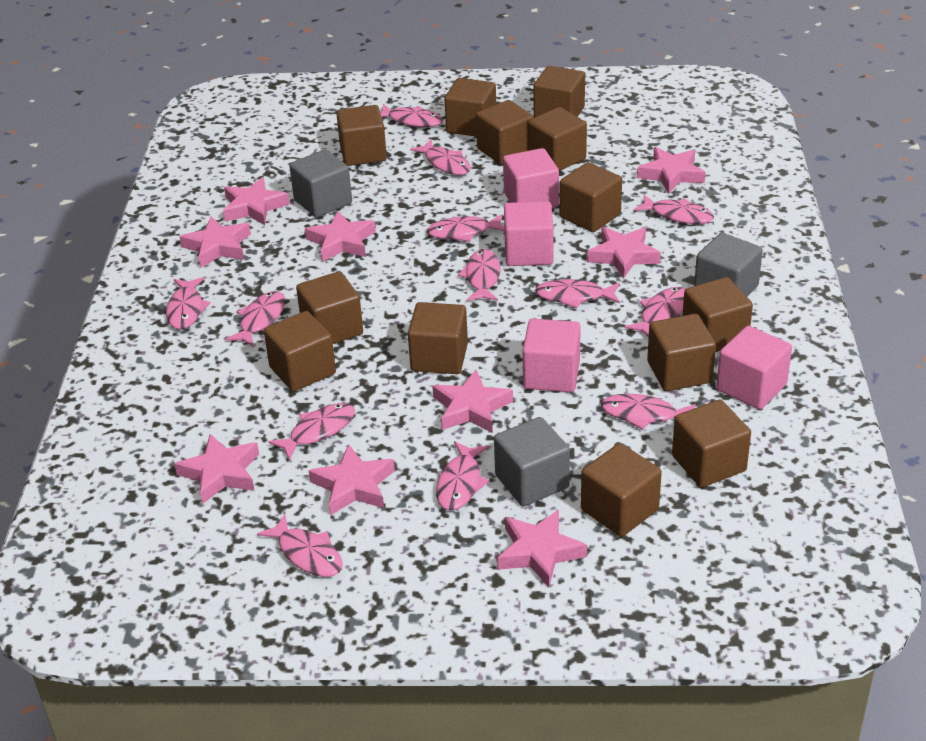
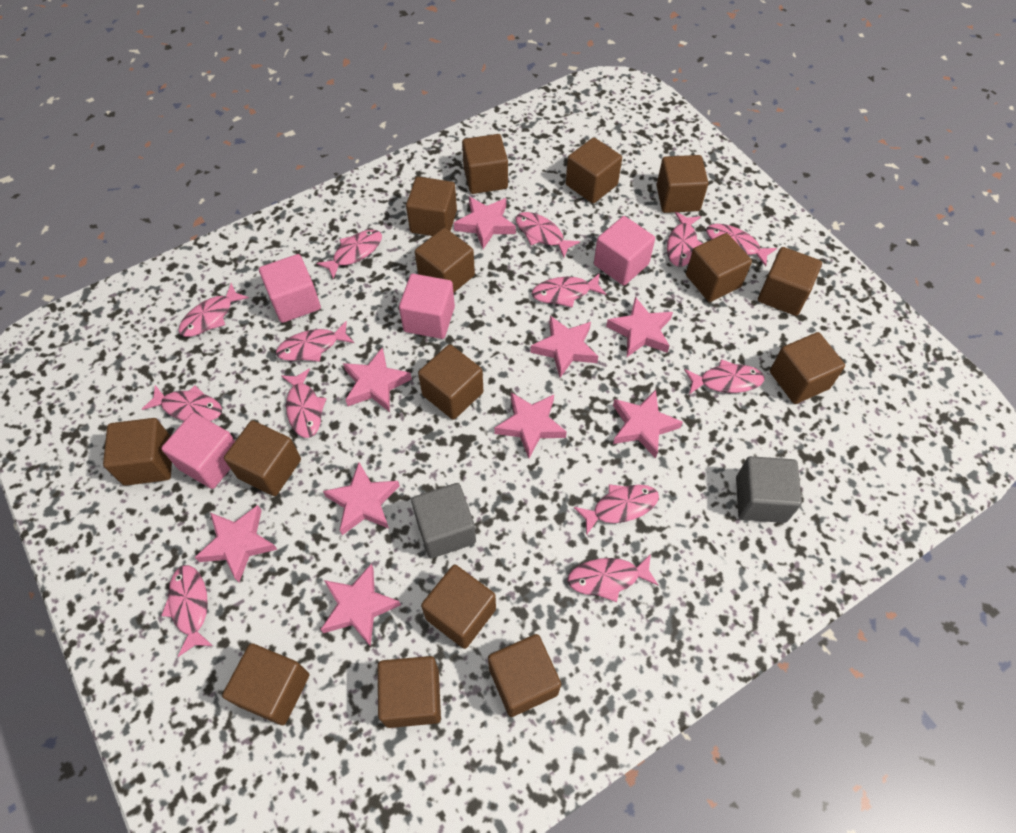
brown cube: 13 -> 15
grey cube: 3 -> 2

